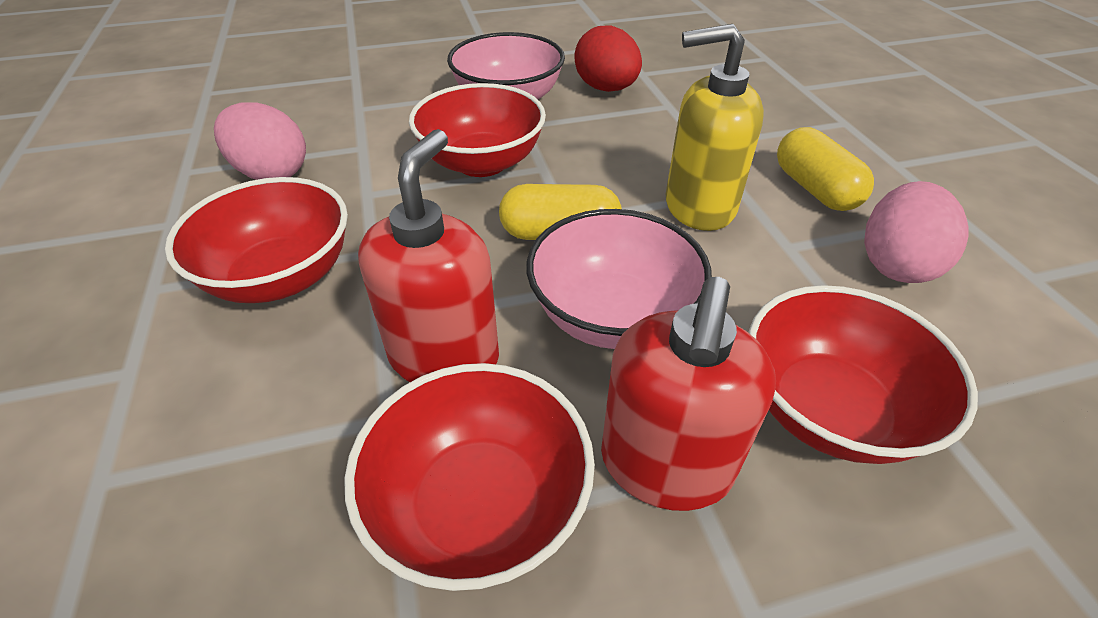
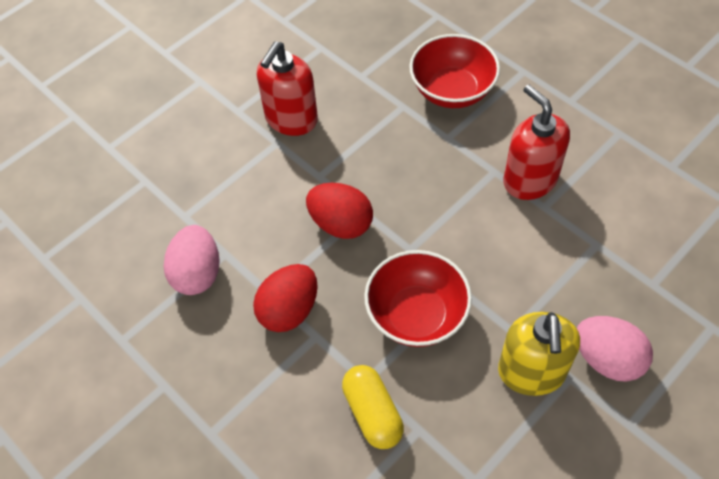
pink bowl: 2 -> 0
red bowl: 4 -> 2
red egg: 1 -> 2
yellow capsule: 2 -> 1

